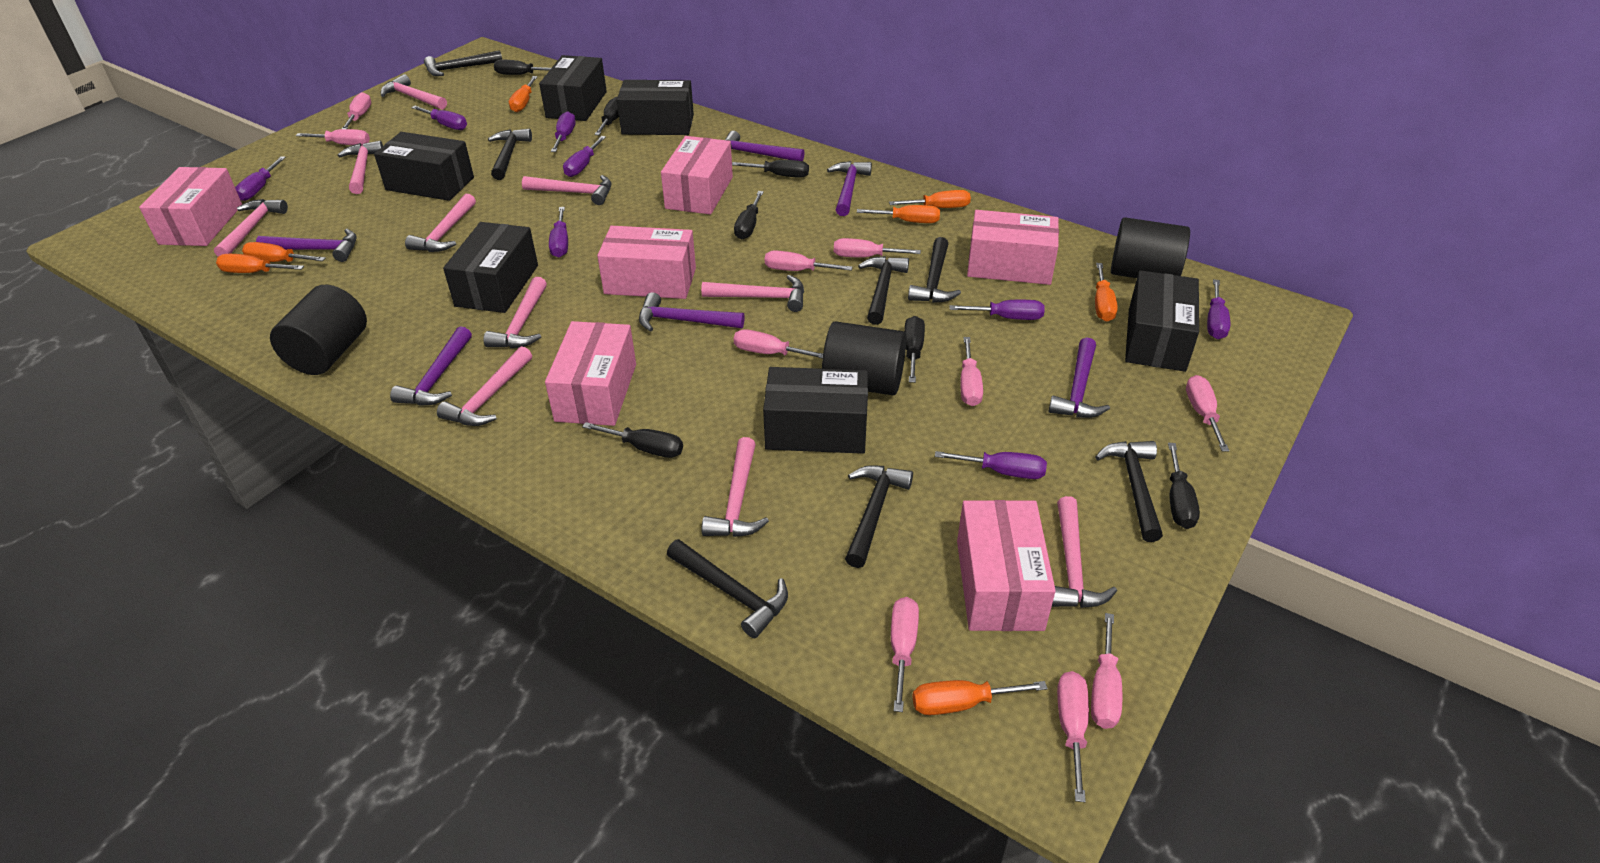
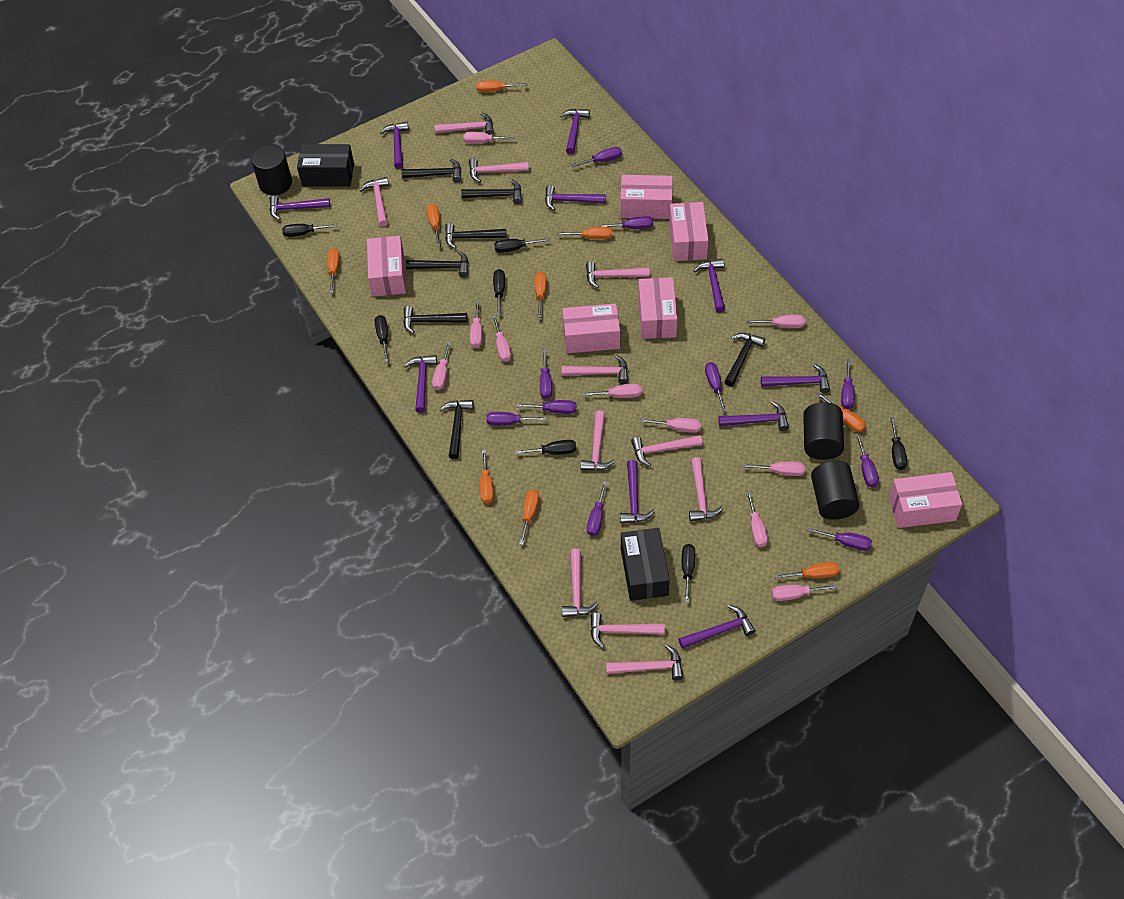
black box: 6 -> 2
orange screwdriver: 7 -> 9
pink hammer: 10 -> 11
purple hammer: 6 -> 10
purple screwdriver: 8 -> 10

